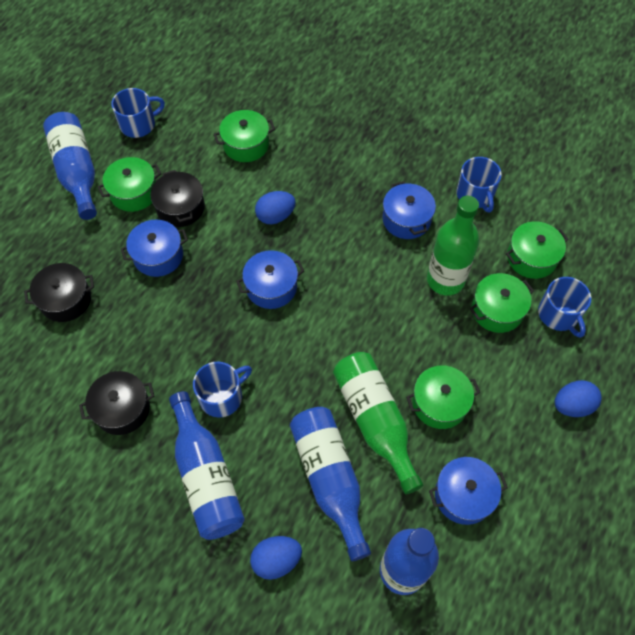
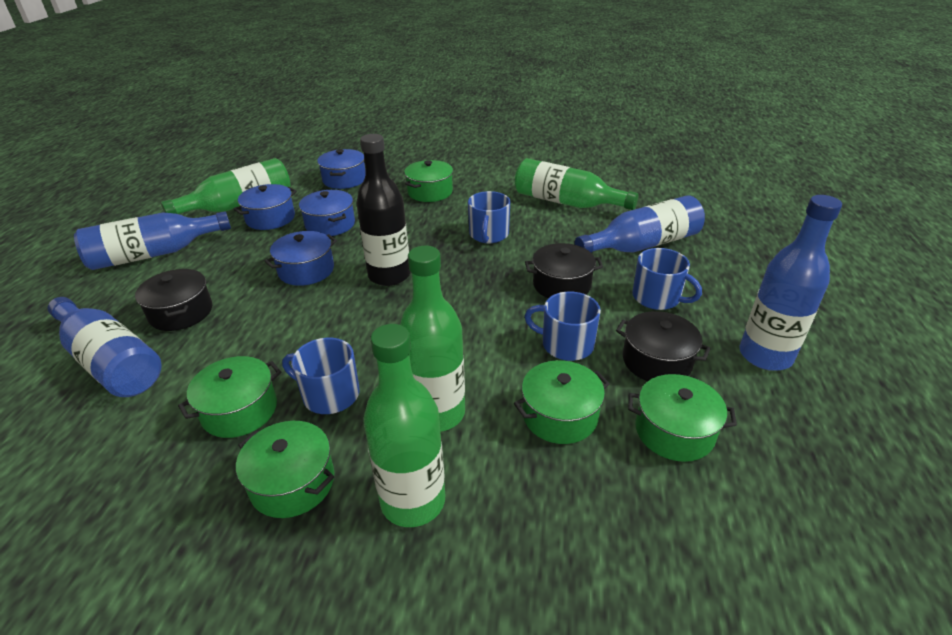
black bottle: 0 -> 1
blue egg: 3 -> 0
green bottle: 2 -> 4

